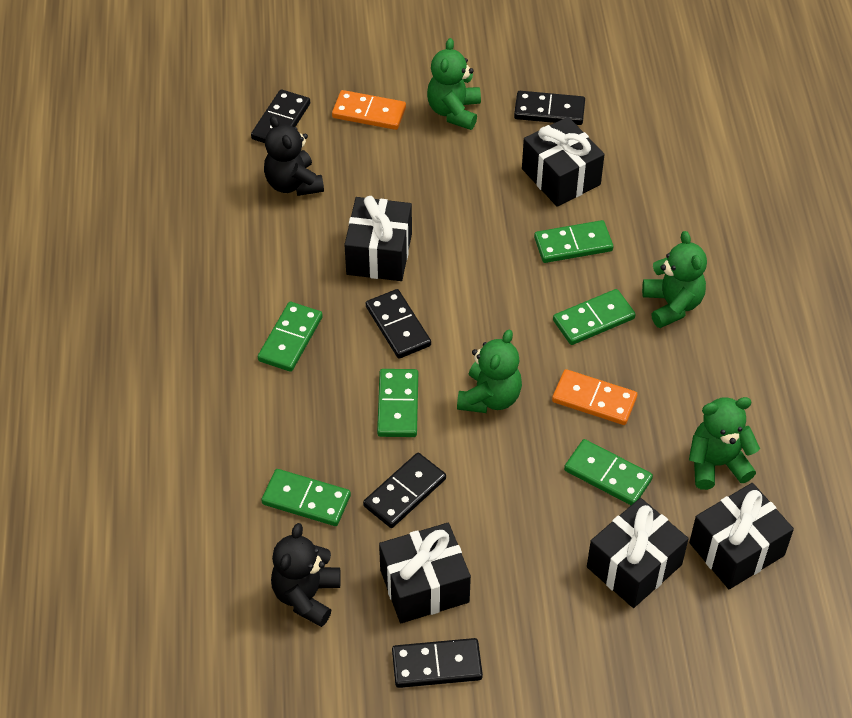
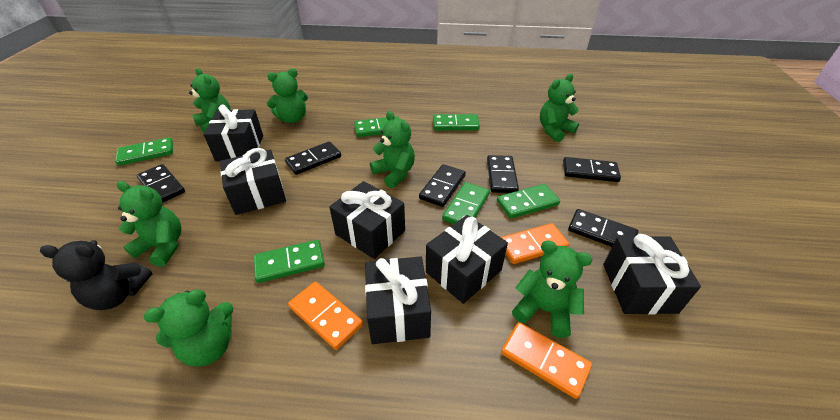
black domino: 5 -> 6
black gift: 5 -> 6
black teddy bear: 2 -> 1
green teddy bear: 4 -> 7
orange domino: 2 -> 3

